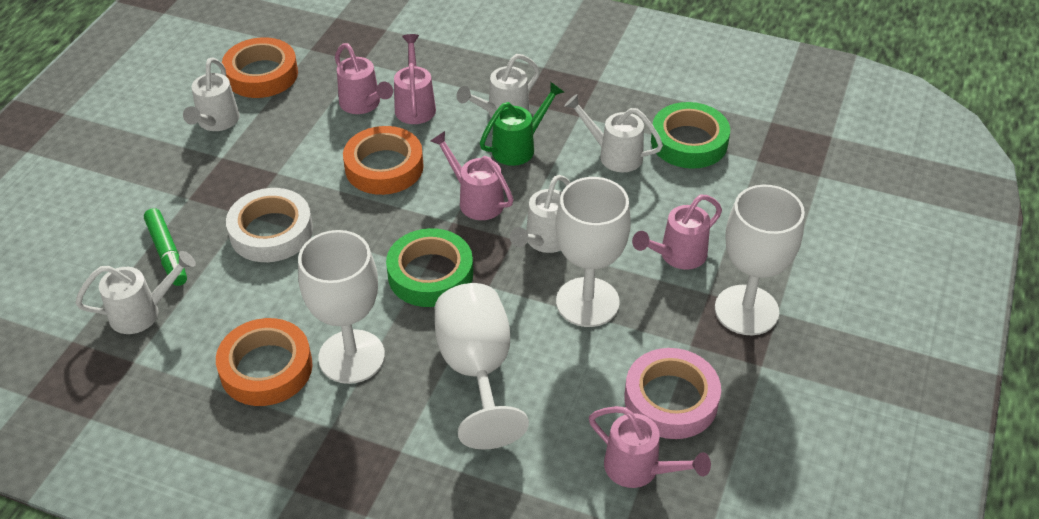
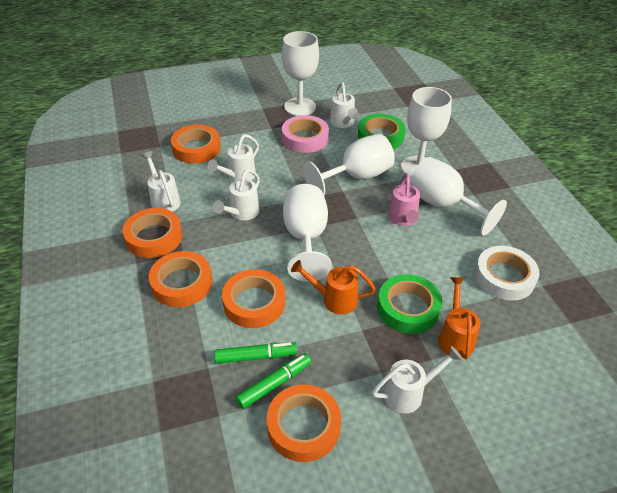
green marker: 1 -> 2
green watering can: 1 -> 0
orange tape: 3 -> 5
orange watering can: 0 -> 2
pink watering can: 5 -> 1
white goblet: 4 -> 5

